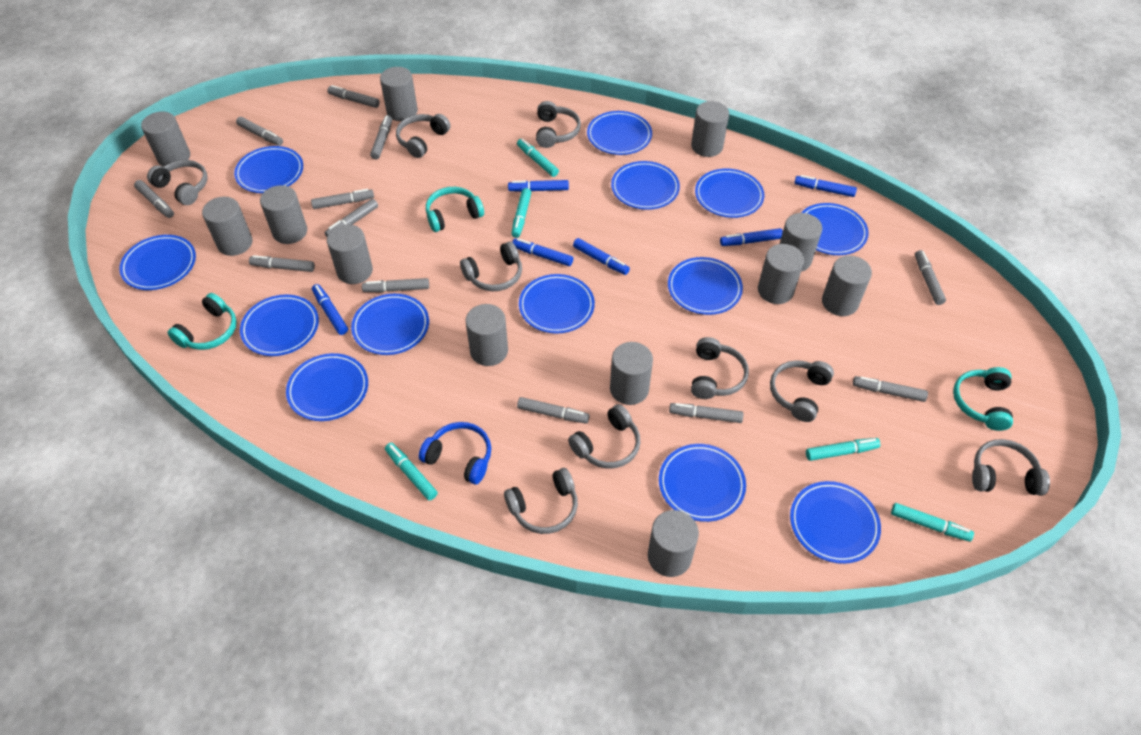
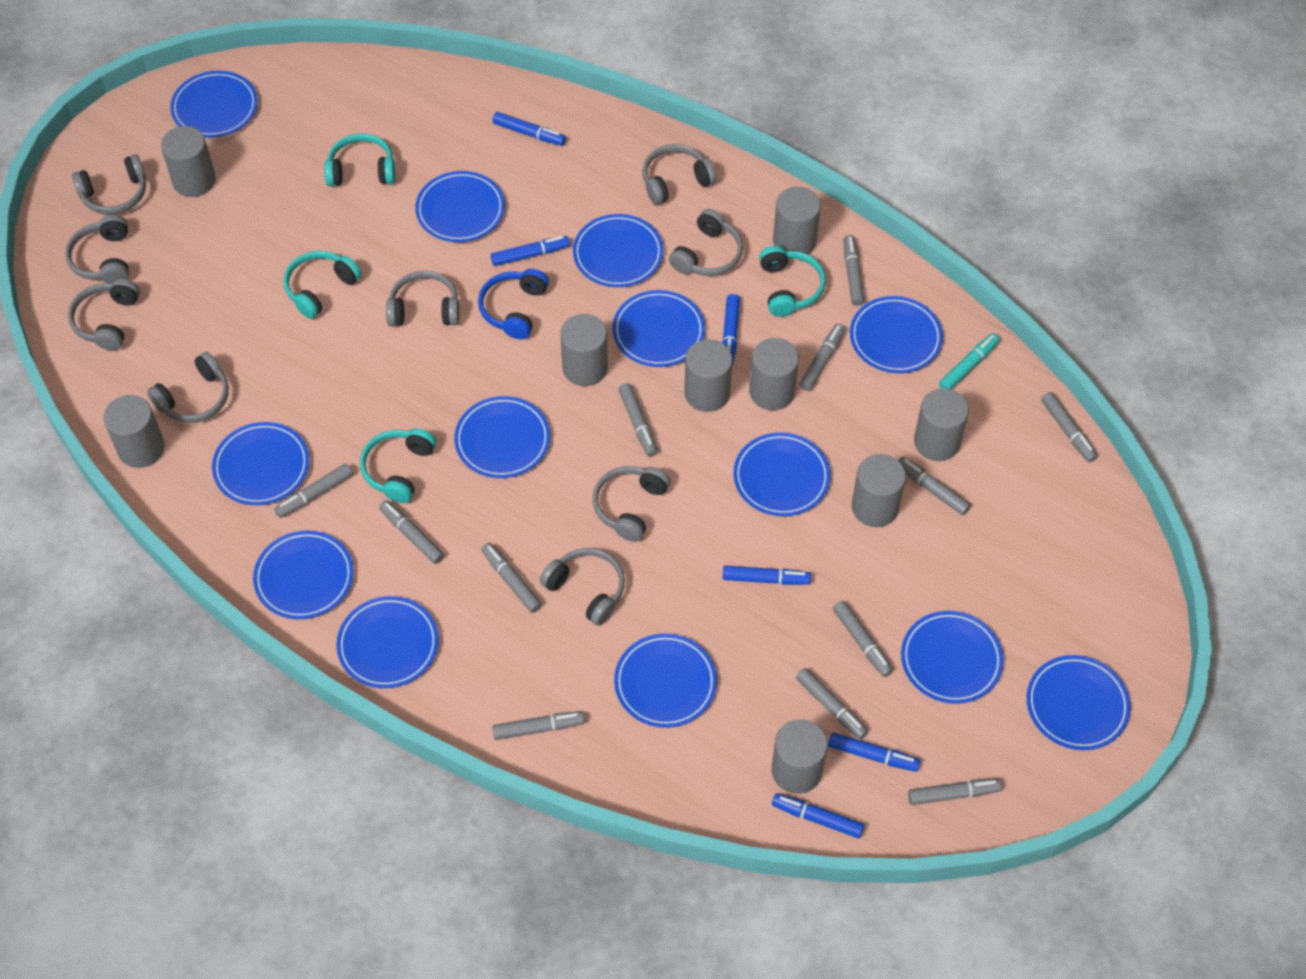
grey cylinder: 12 -> 9
turquoise headphones: 3 -> 4
turquoise marker: 5 -> 1

